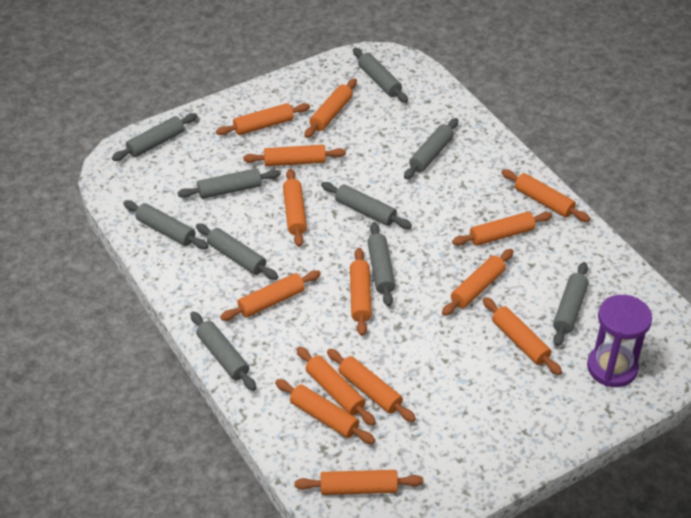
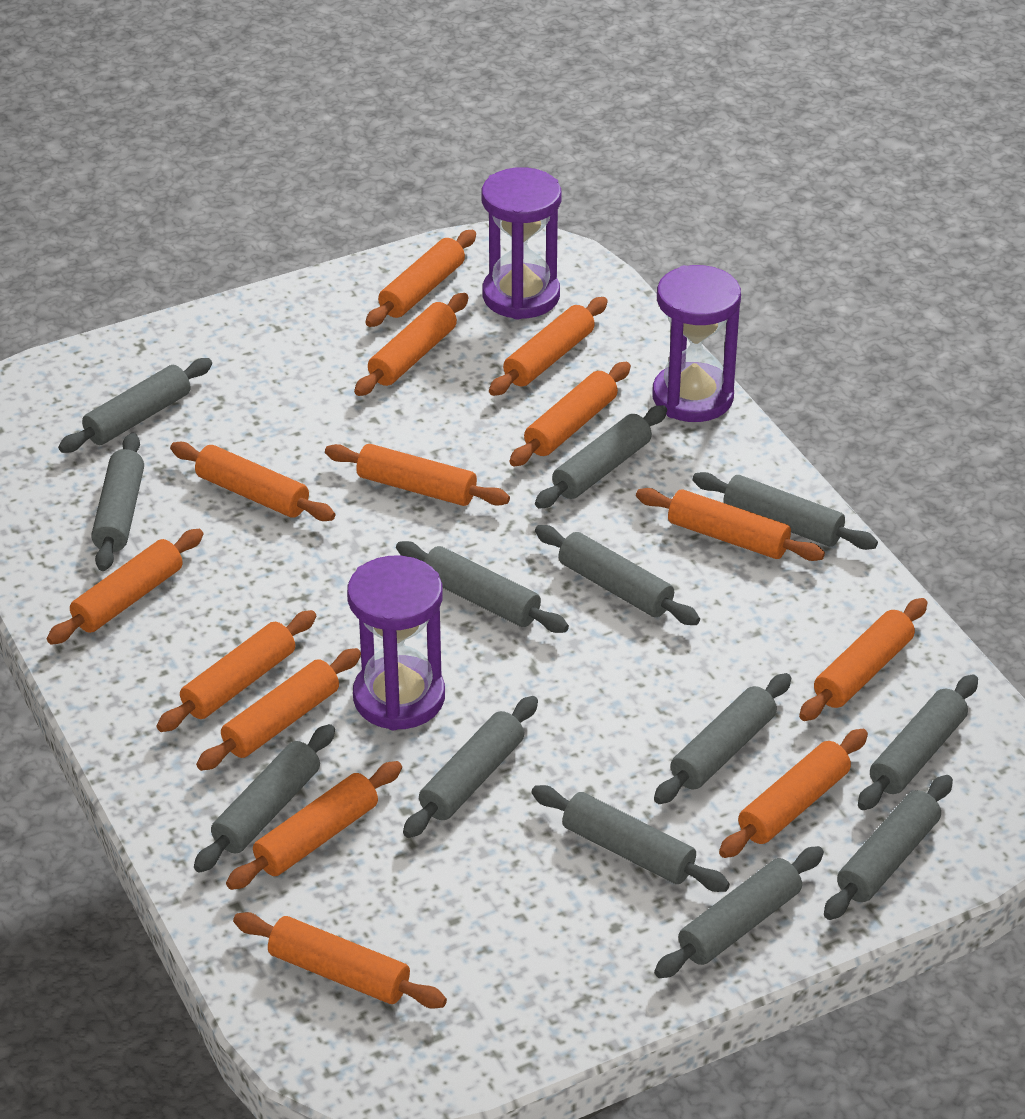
grey rolling pin: 10 -> 13
purple hourglass: 1 -> 3

